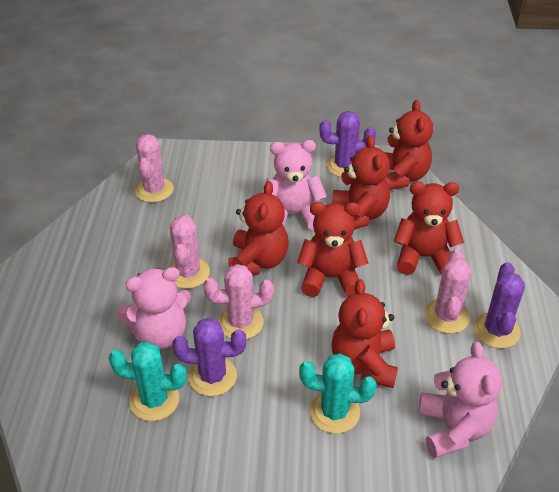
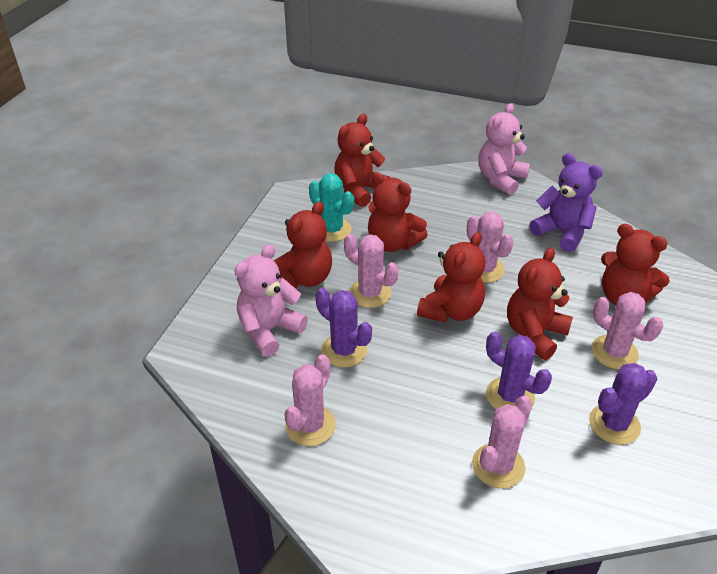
pink cactus: 4 -> 5
pink teddy bear: 3 -> 2
purple teddy bear: 0 -> 1
turquoise cactus: 2 -> 1

